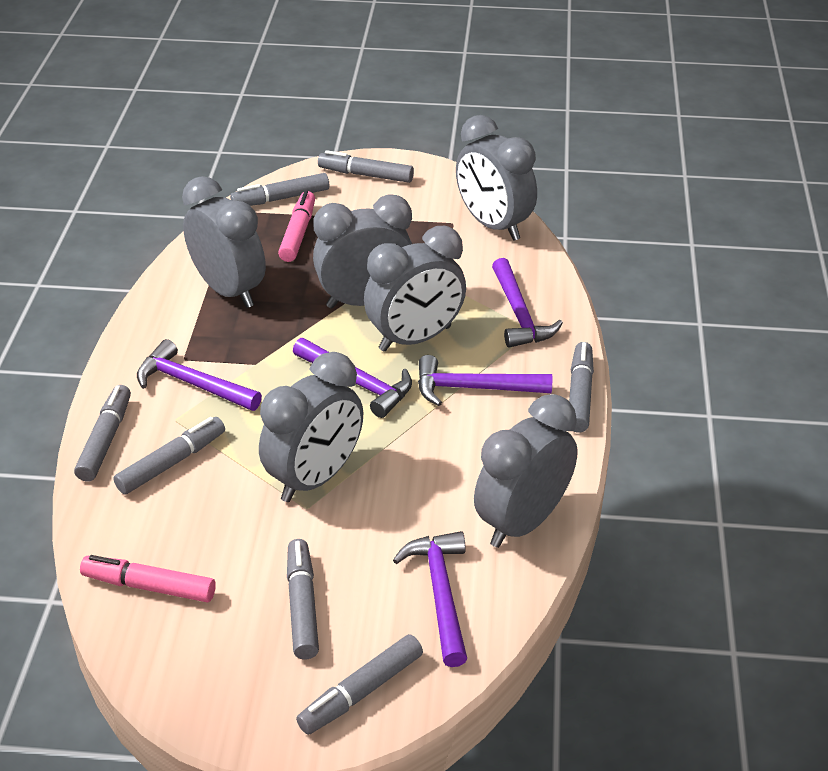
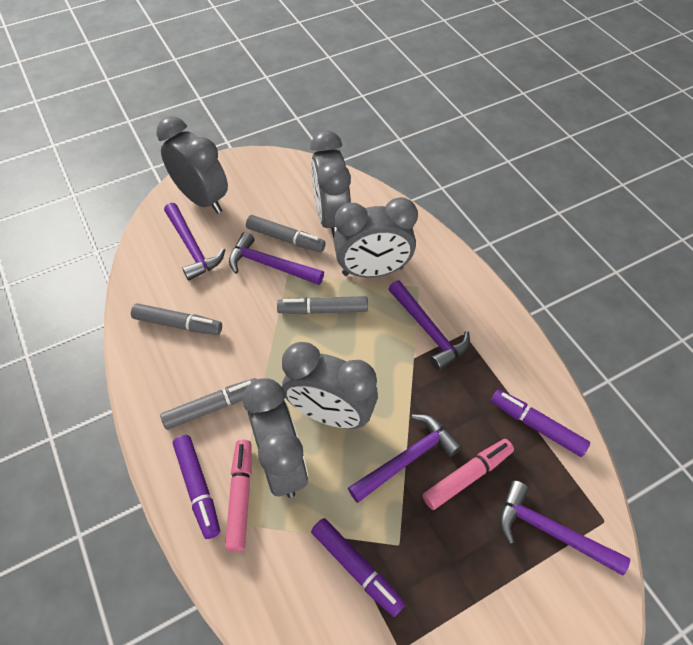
grey clock: 6 -> 5
grey marker: 7 -> 4
purple marker: 0 -> 3

